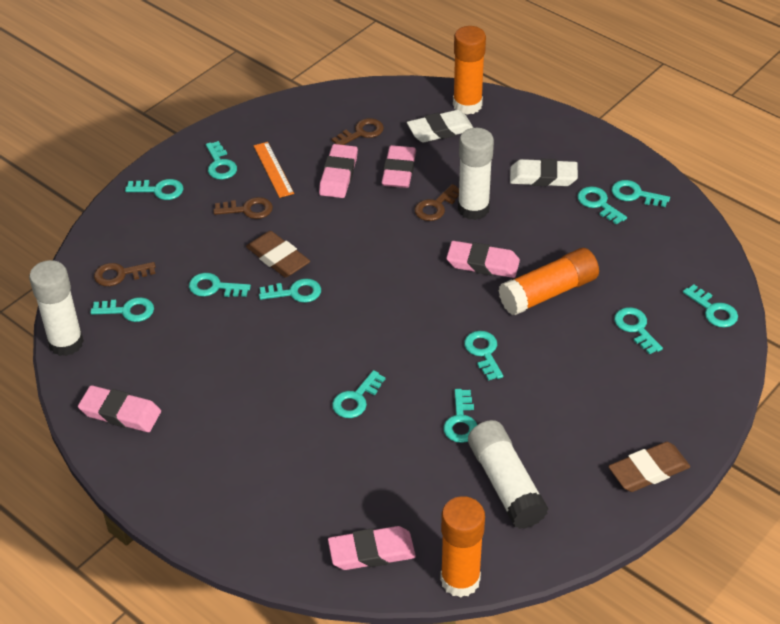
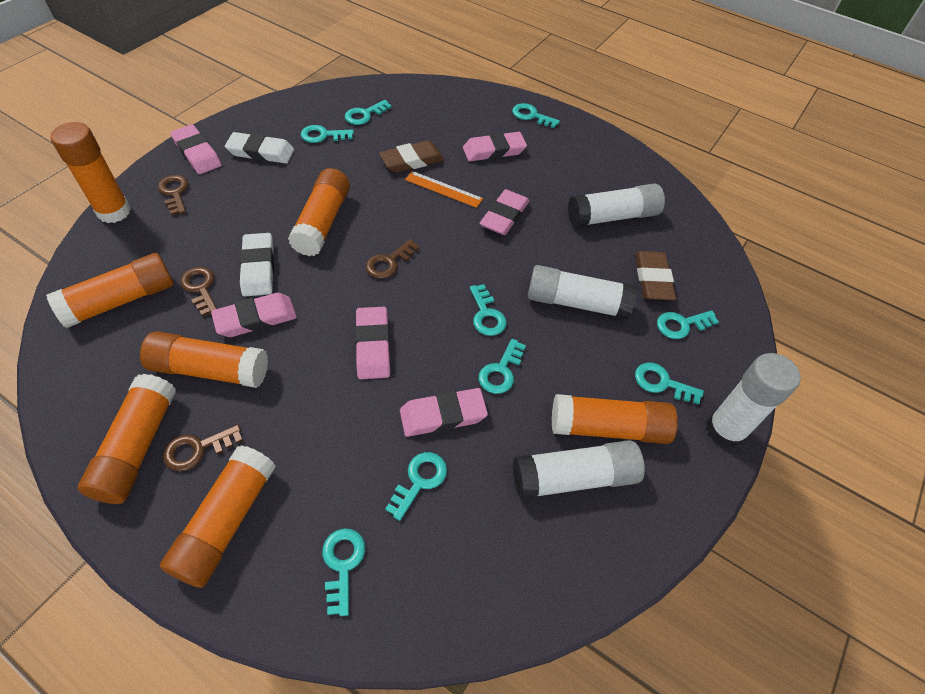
orange glue stick: 3 -> 7
pink eraser: 5 -> 6
turquoise key: 12 -> 9
white glue stick: 3 -> 4

